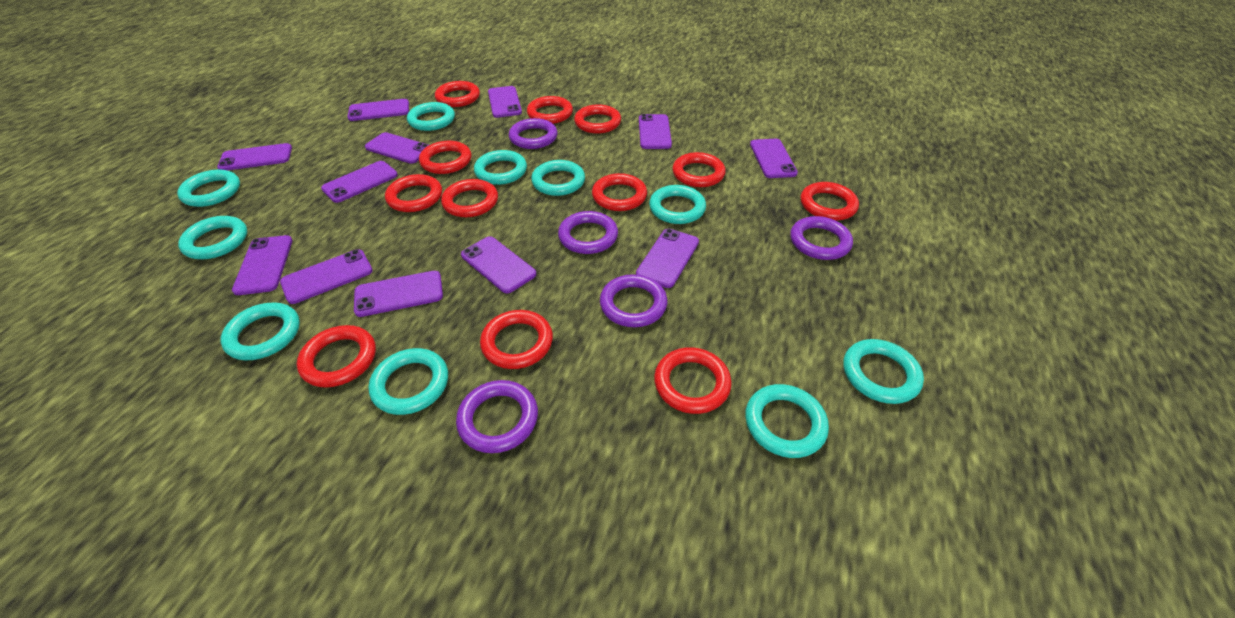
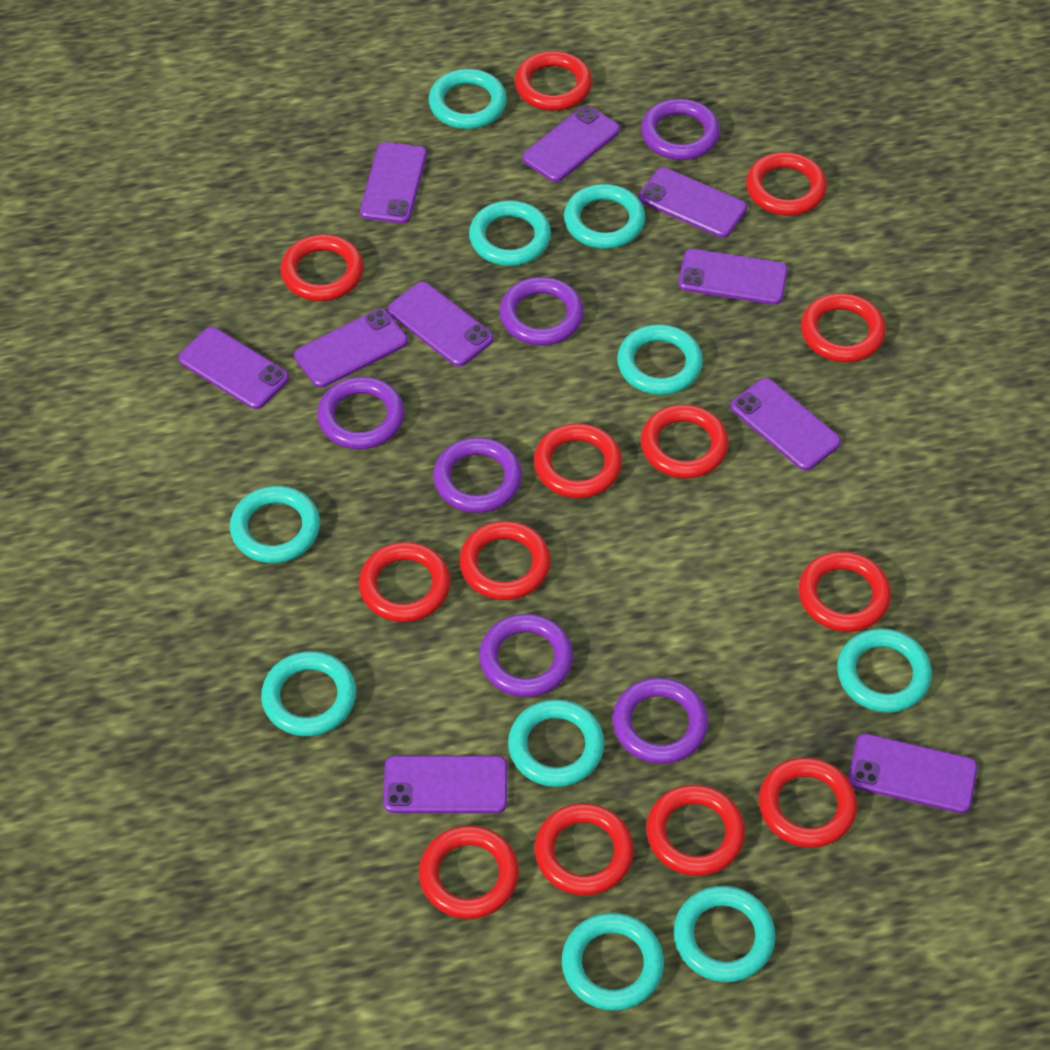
purple phone: 12 -> 10
purple ring: 5 -> 6
red ring: 12 -> 13

